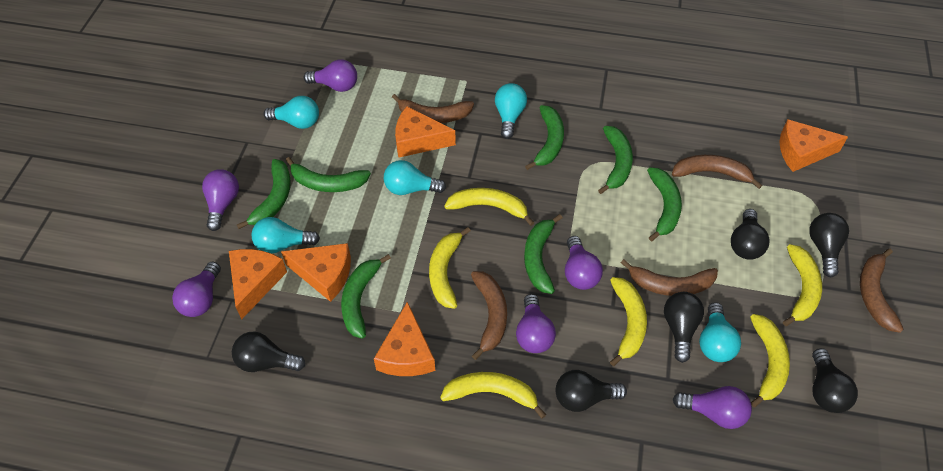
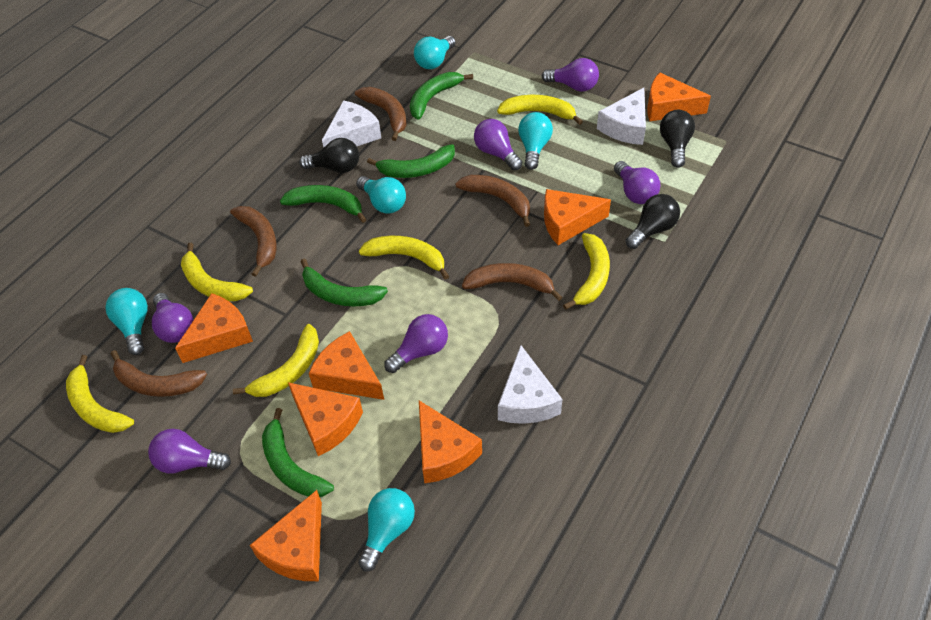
black light bulb: 6 -> 3
green banana: 7 -> 5
orange cheese: 5 -> 7
white cheese: 0 -> 3

